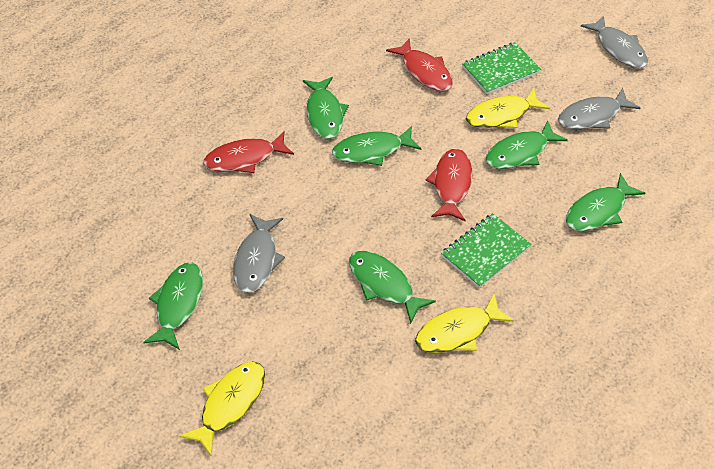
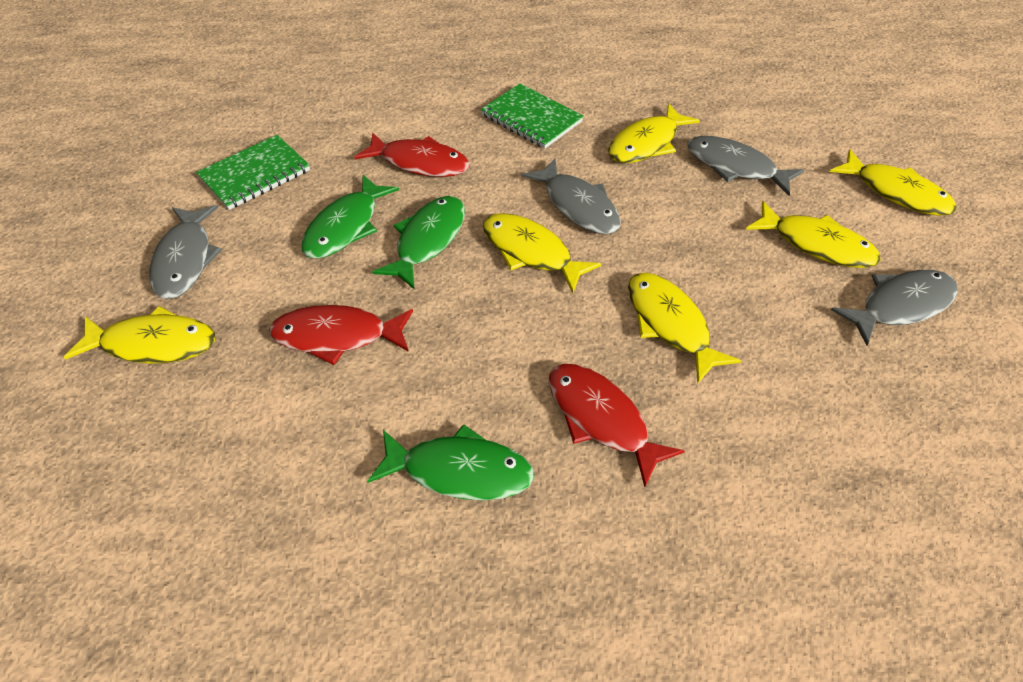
green fish: 6 -> 3
grey fish: 3 -> 4
yellow fish: 3 -> 6

